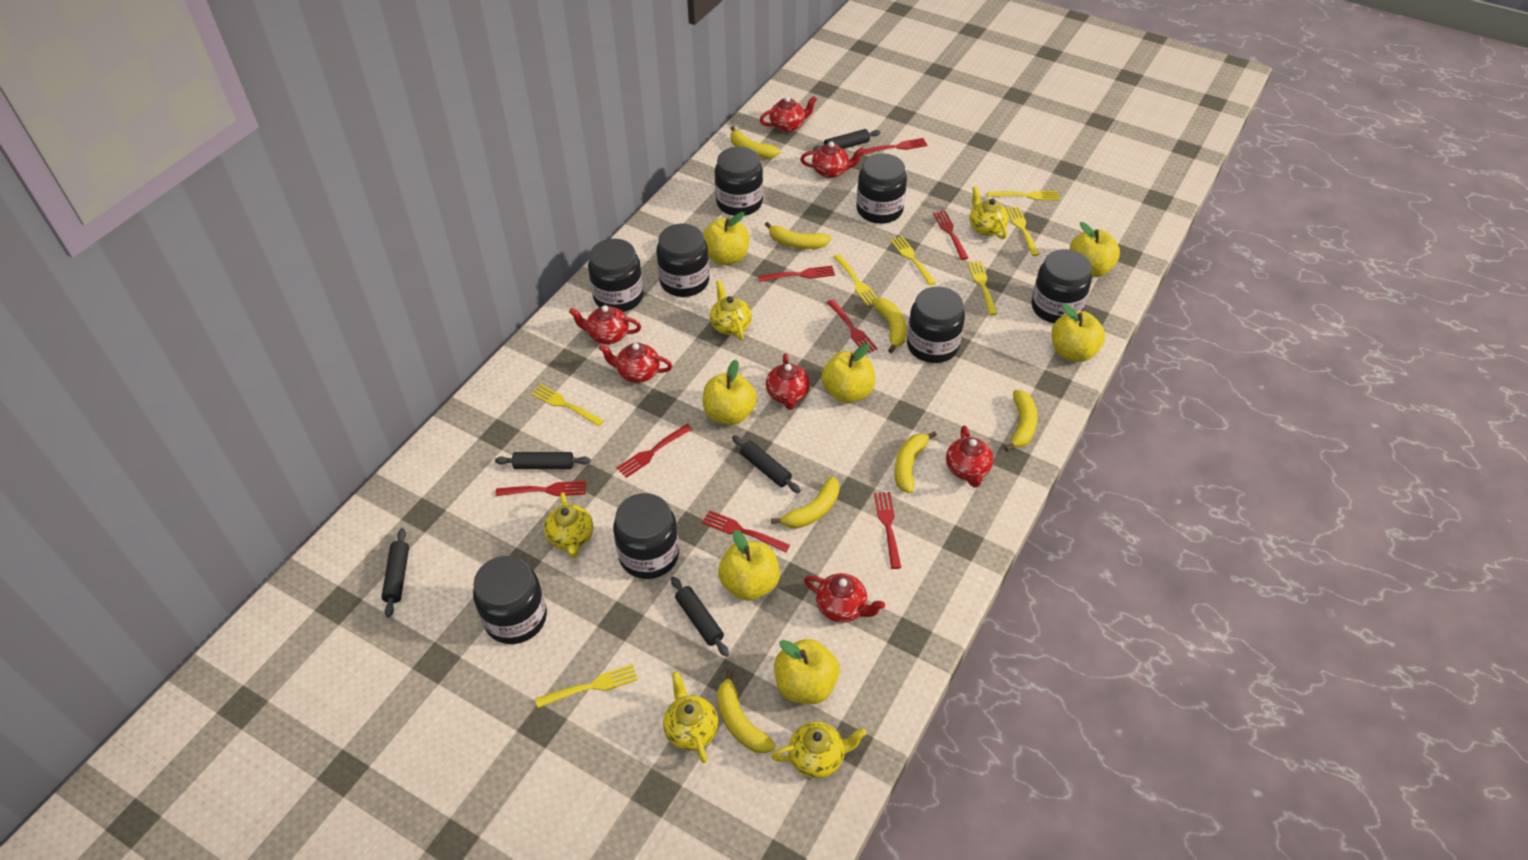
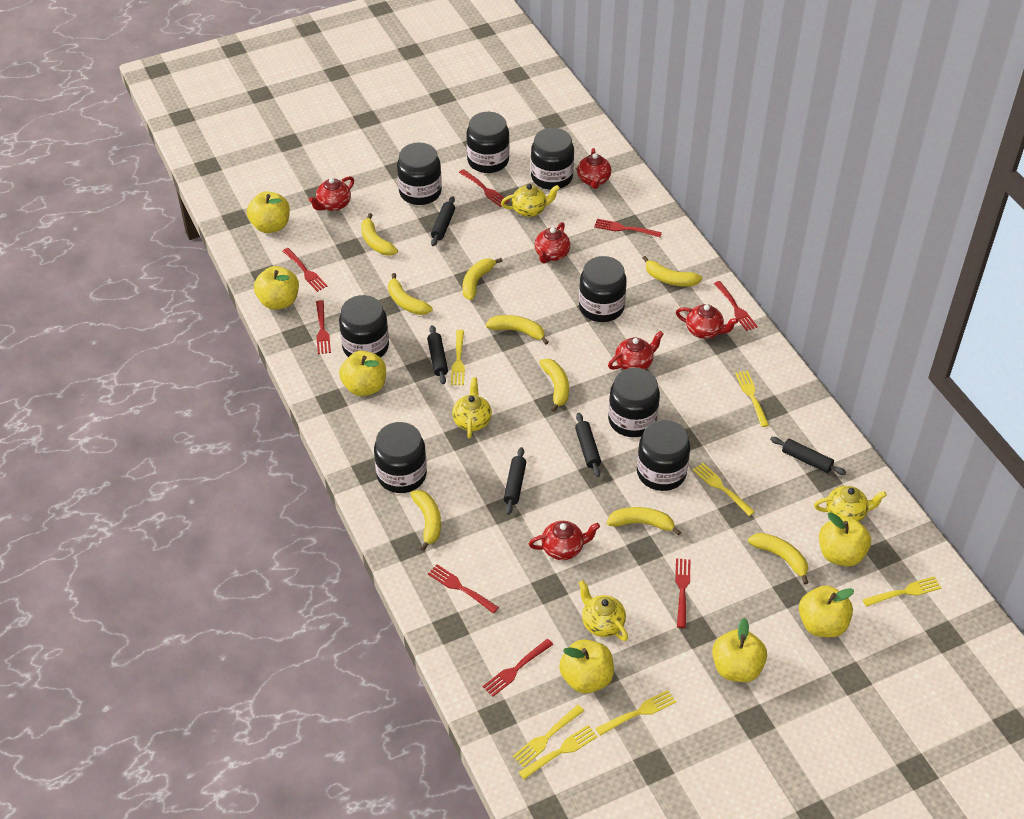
red teapot: 7 -> 6
yellow banana: 7 -> 9
yellow teapot: 5 -> 4

